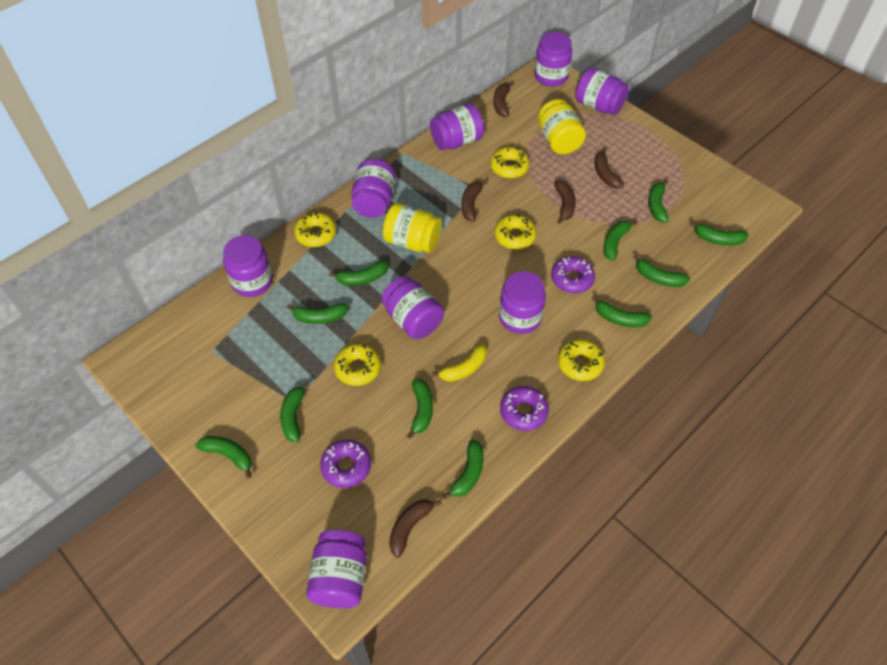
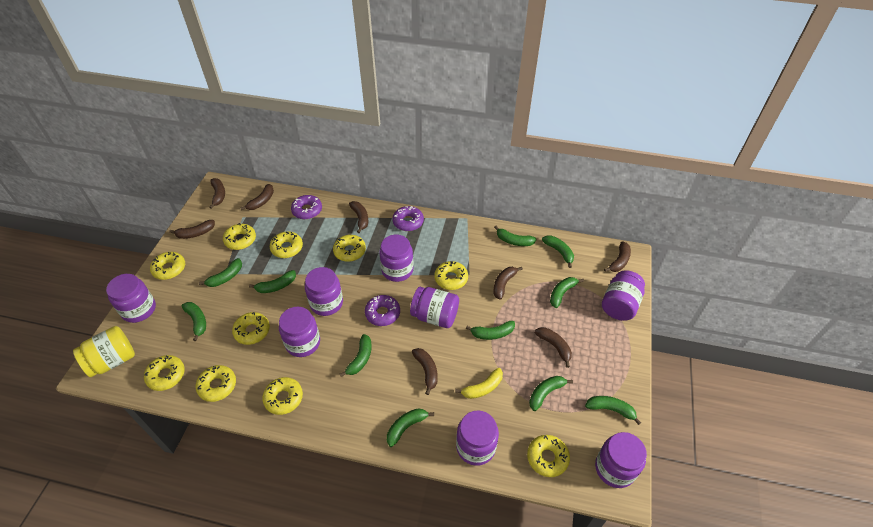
brown banana: 5 -> 8
yellow donut: 5 -> 10
yellow jar: 2 -> 1

